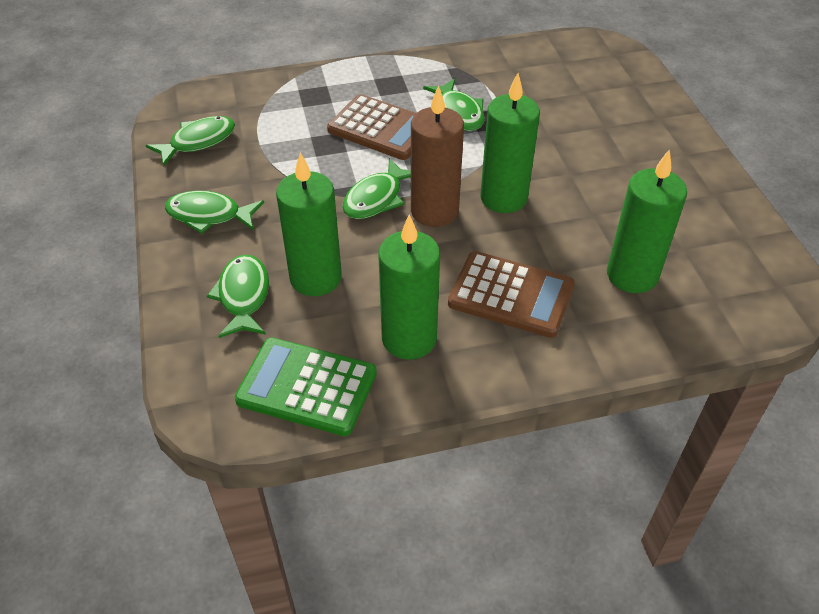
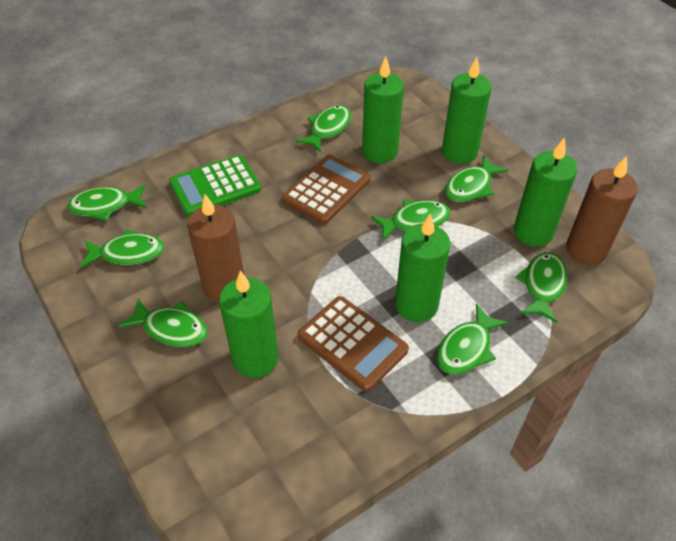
brown candle: 1 -> 2
green candle: 4 -> 5
green fish: 5 -> 8

